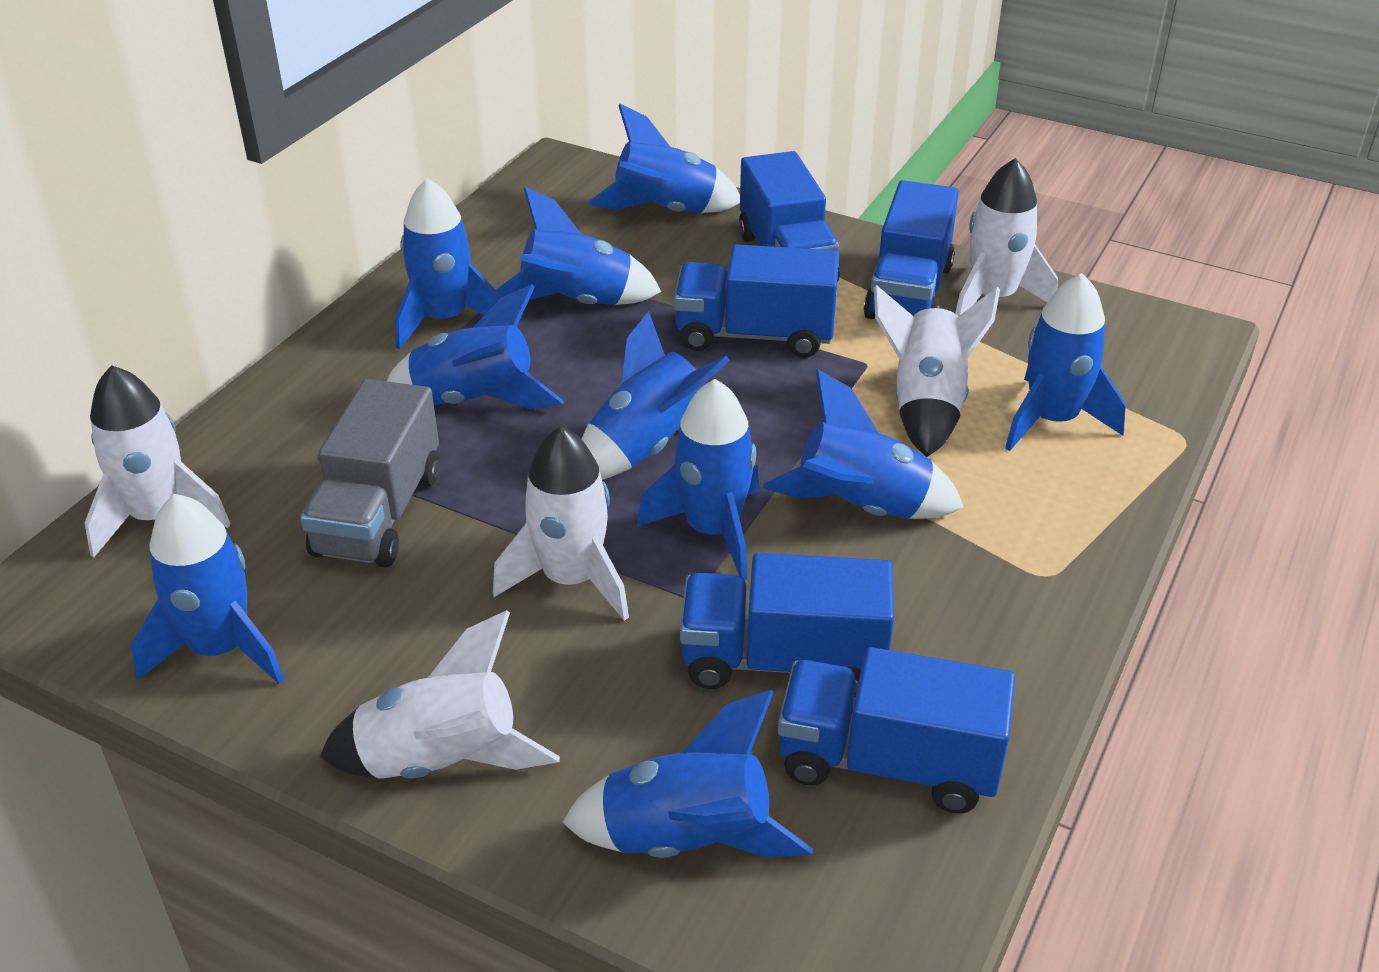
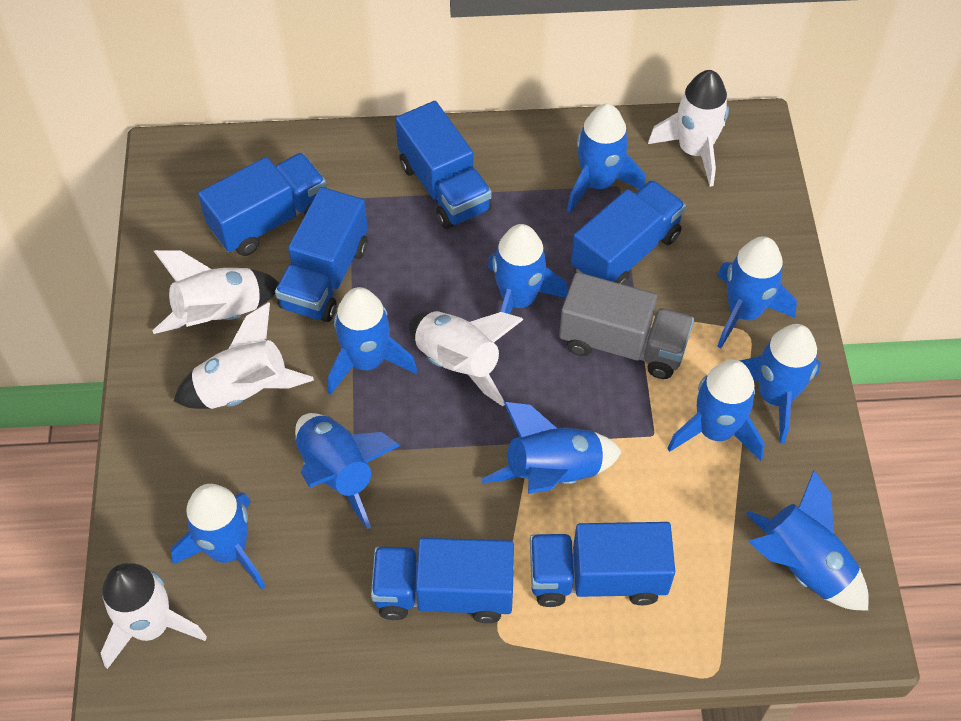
blue truck: 5 -> 6

